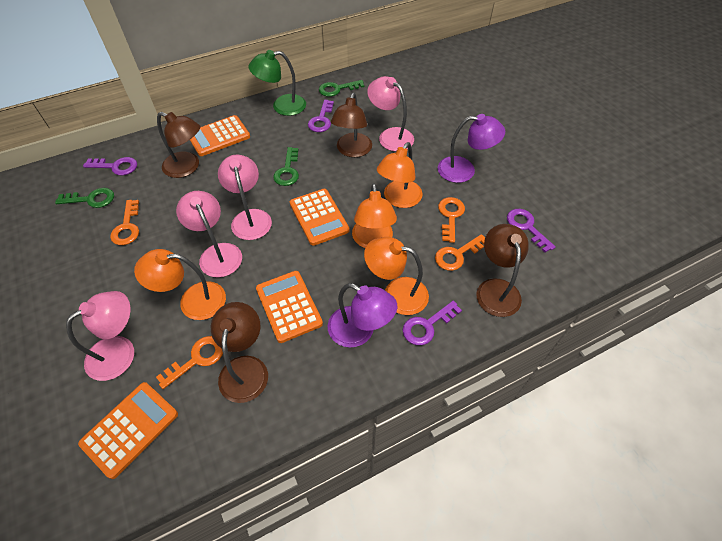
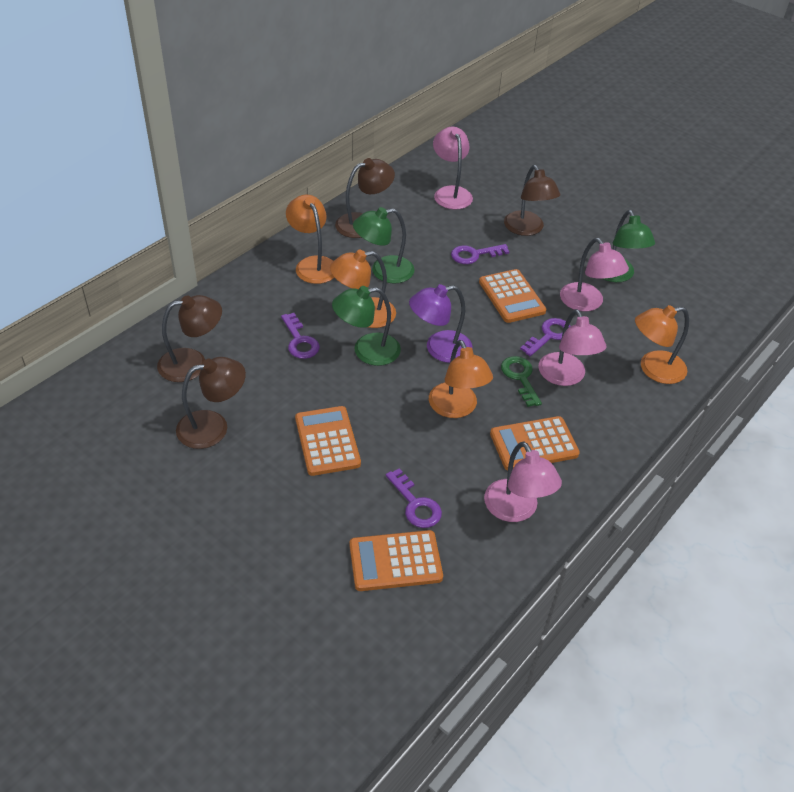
green key: 3 -> 1
green lamp: 1 -> 3
orange key: 4 -> 0
purple lamp: 2 -> 1

